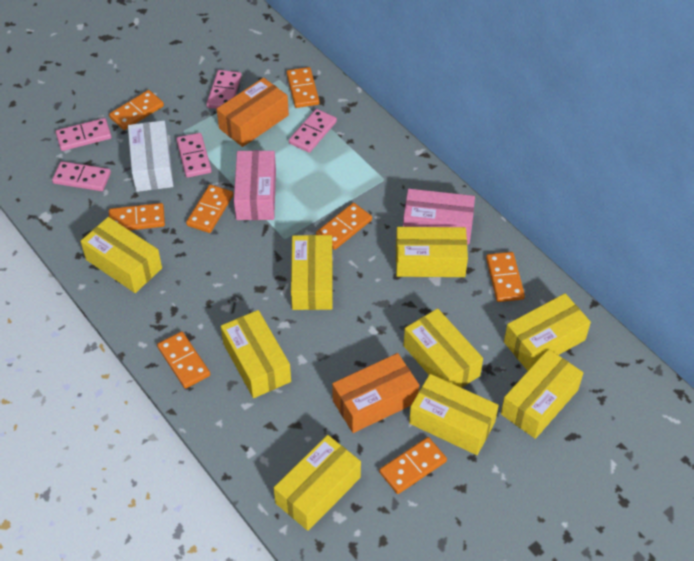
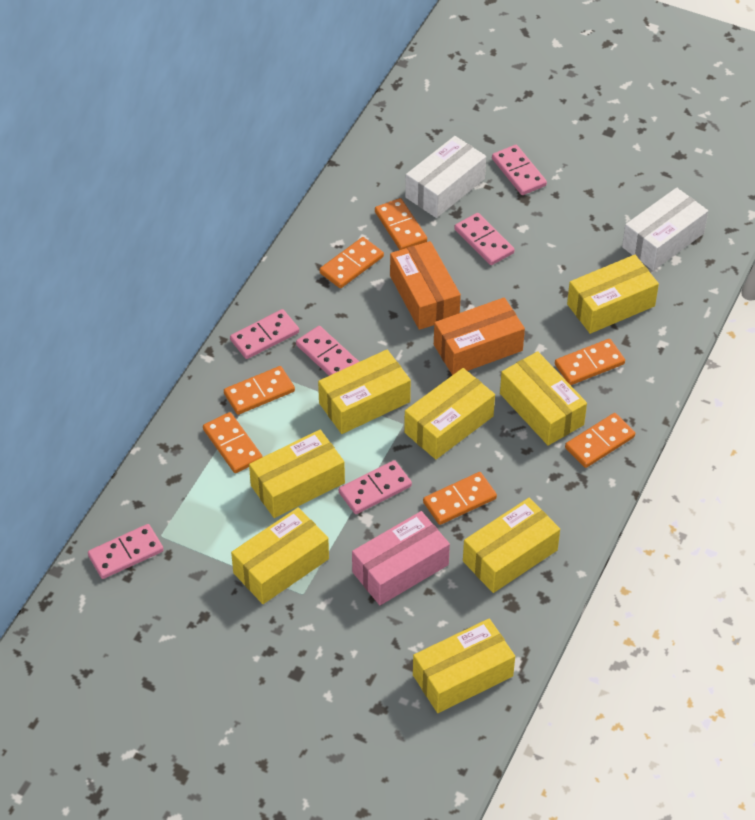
orange domino: 8 -> 7
pink box: 2 -> 1
pink domino: 5 -> 6
white box: 1 -> 2
yellow box: 9 -> 8

